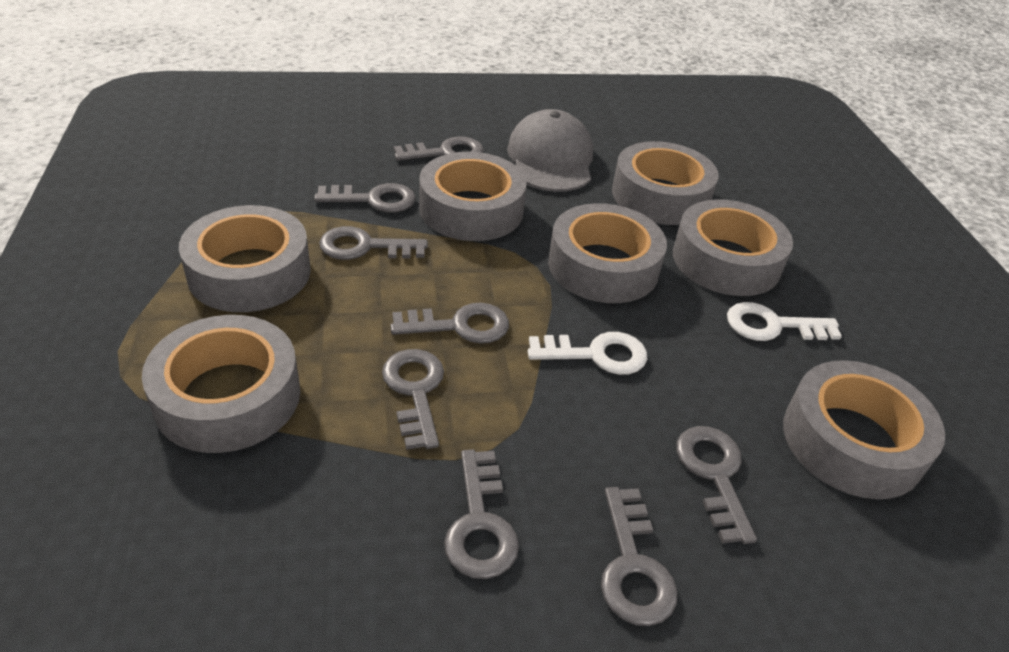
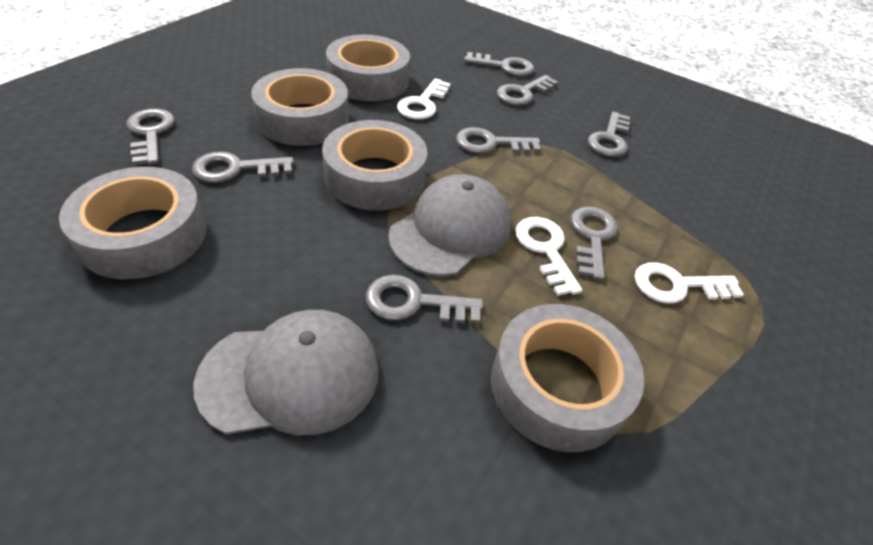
grey cap: 1 -> 2
grey tape: 7 -> 5
white key: 2 -> 3

